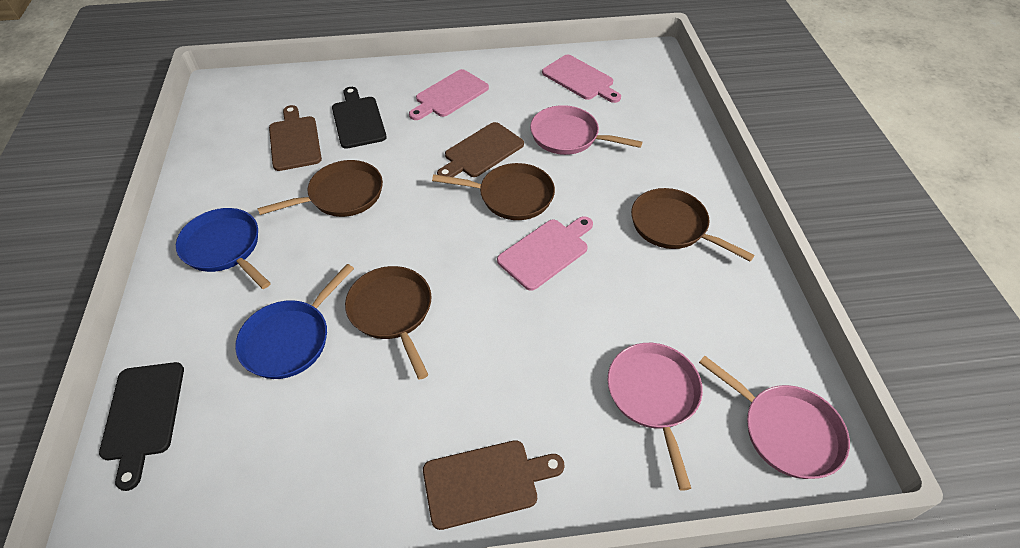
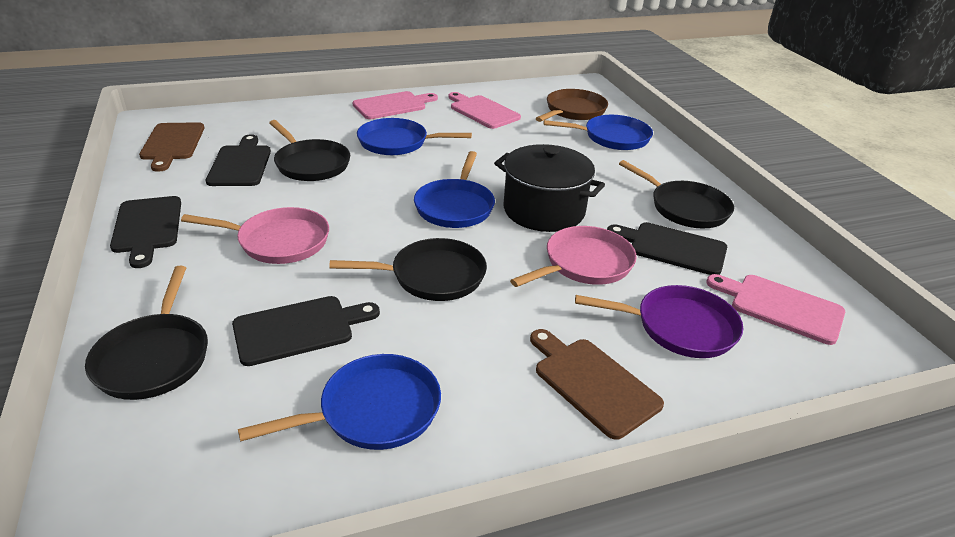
black cutting board: 2 -> 4
black pan: 0 -> 4
black pot: 0 -> 1
blue pan: 2 -> 4
brown cutting board: 3 -> 2
brown pan: 4 -> 1
pink pan: 3 -> 2
purple pan: 0 -> 1

